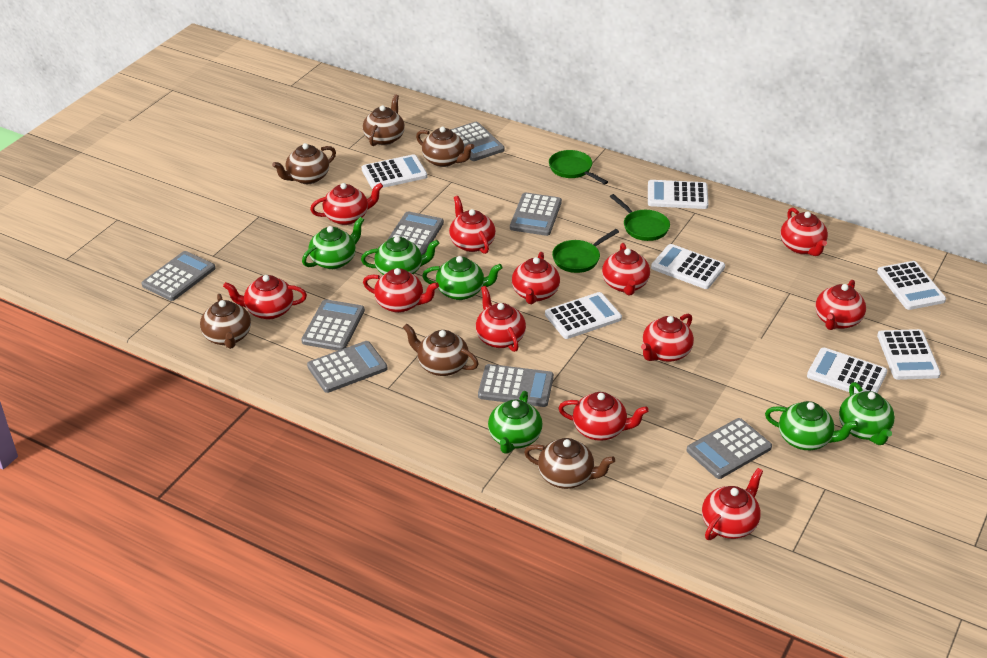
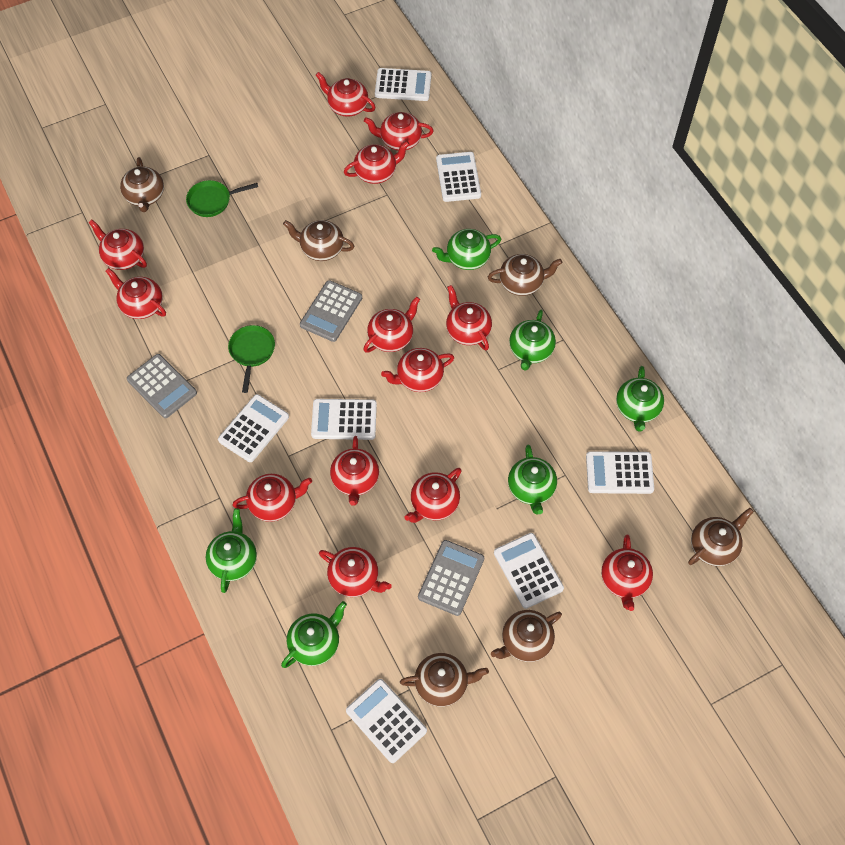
green pan: 3 -> 2
grey calculator: 8 -> 3
red teapot: 12 -> 13

